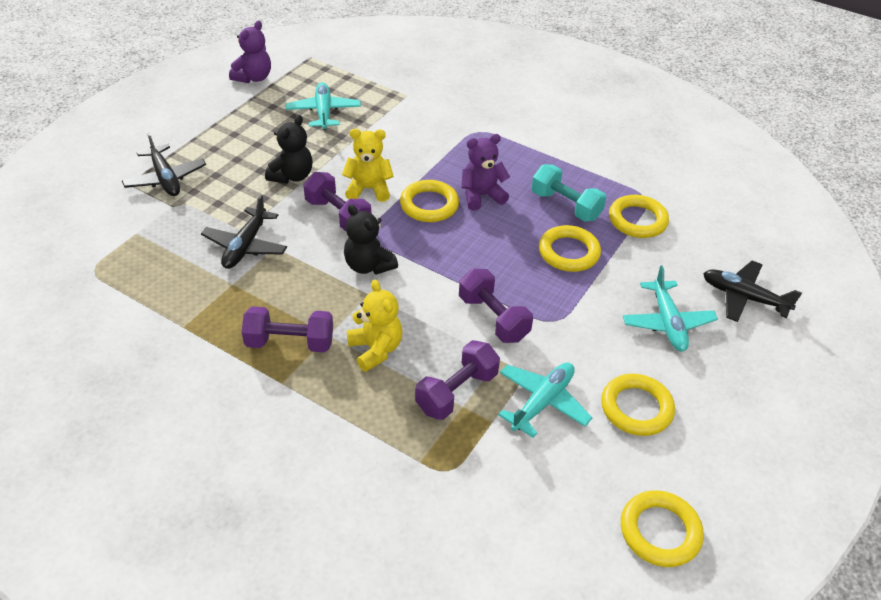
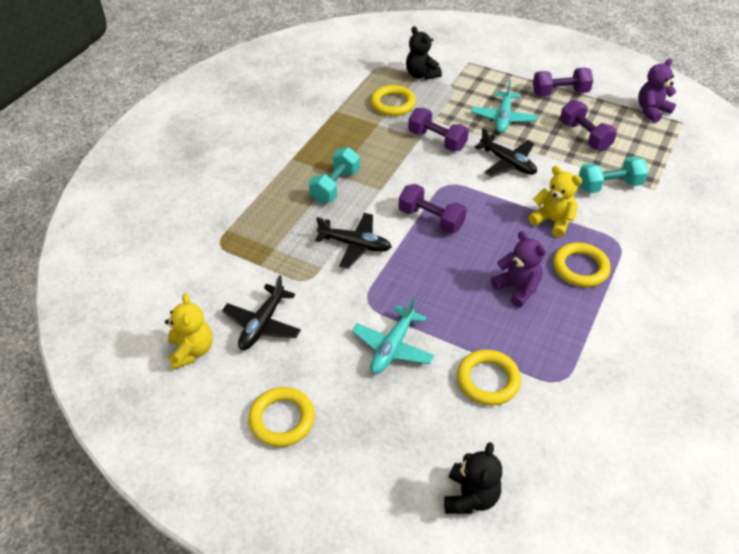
turquoise dumbbell: 1 -> 2
turquoise plane: 3 -> 2
yellow ring: 5 -> 4

